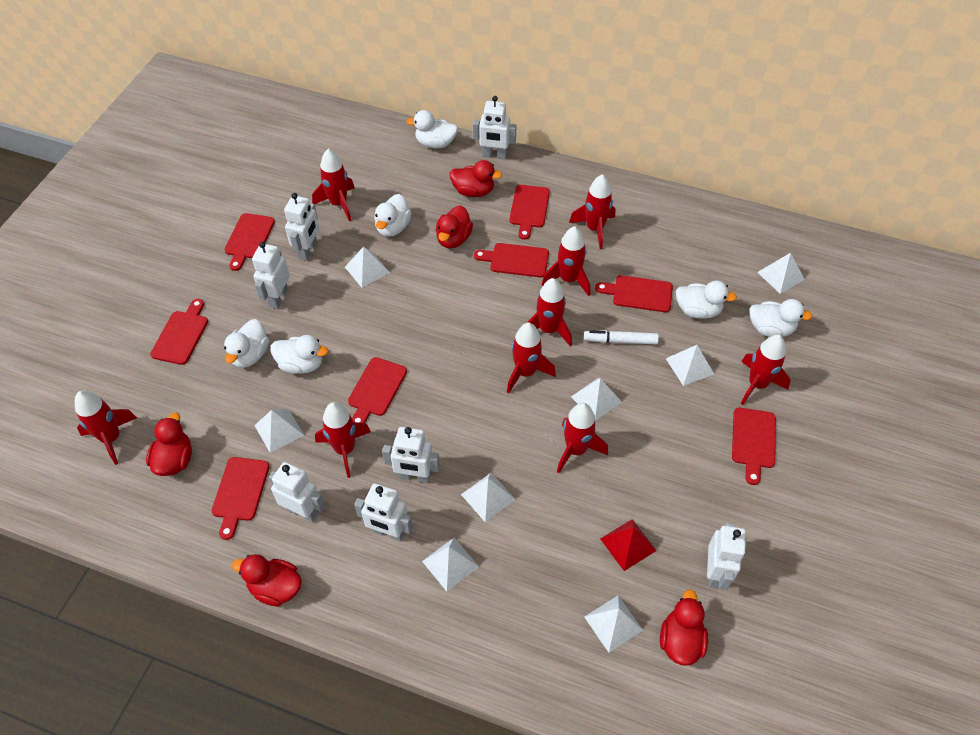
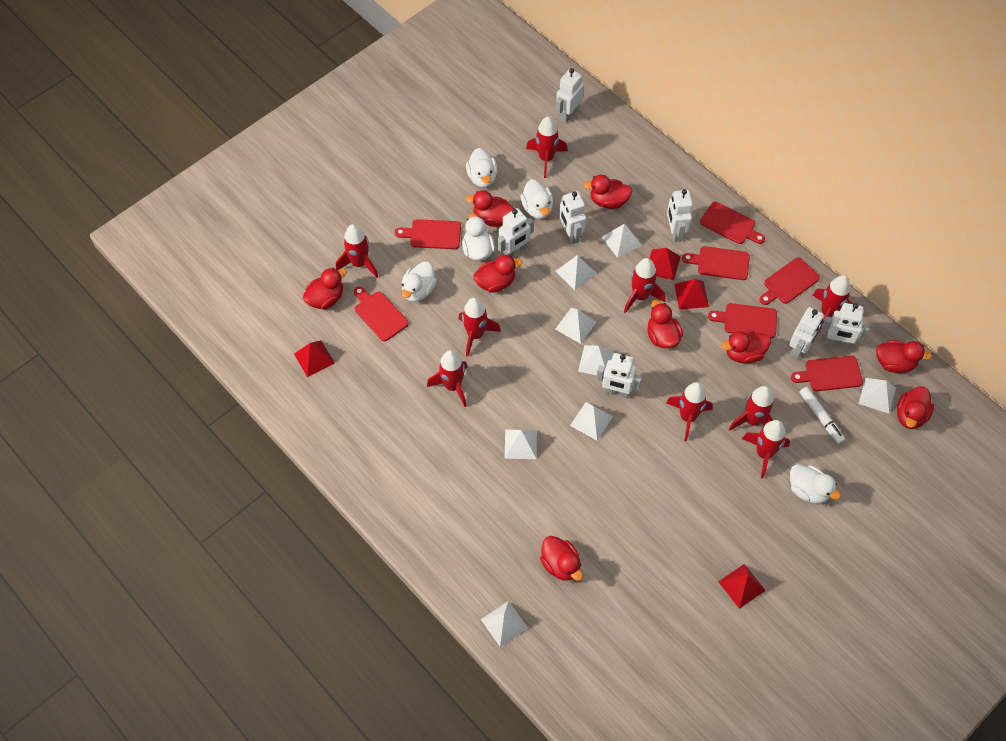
red cutting board: 8 -> 7
red duck: 5 -> 9
red pyramid: 1 -> 4
white duck: 6 -> 5

